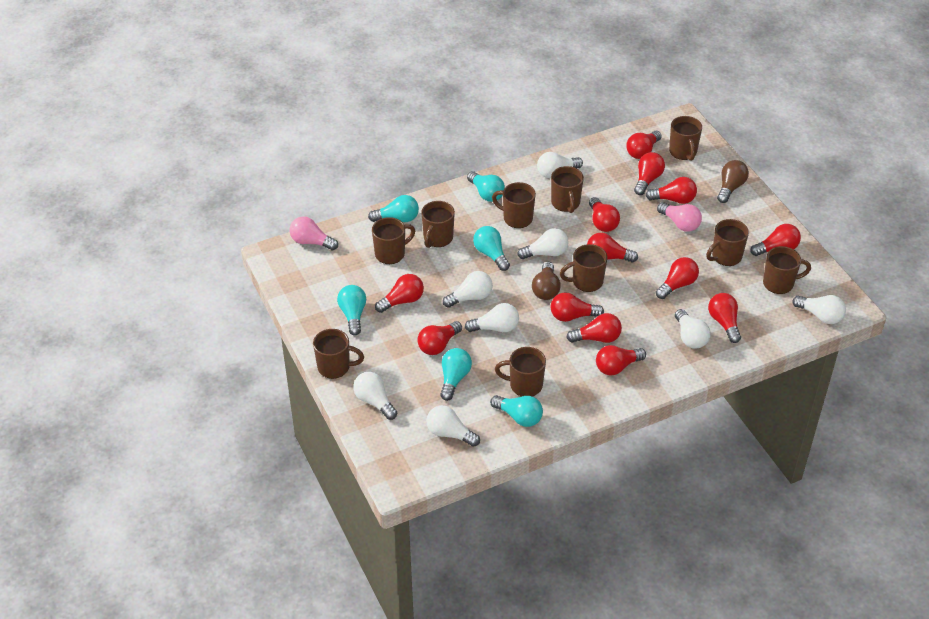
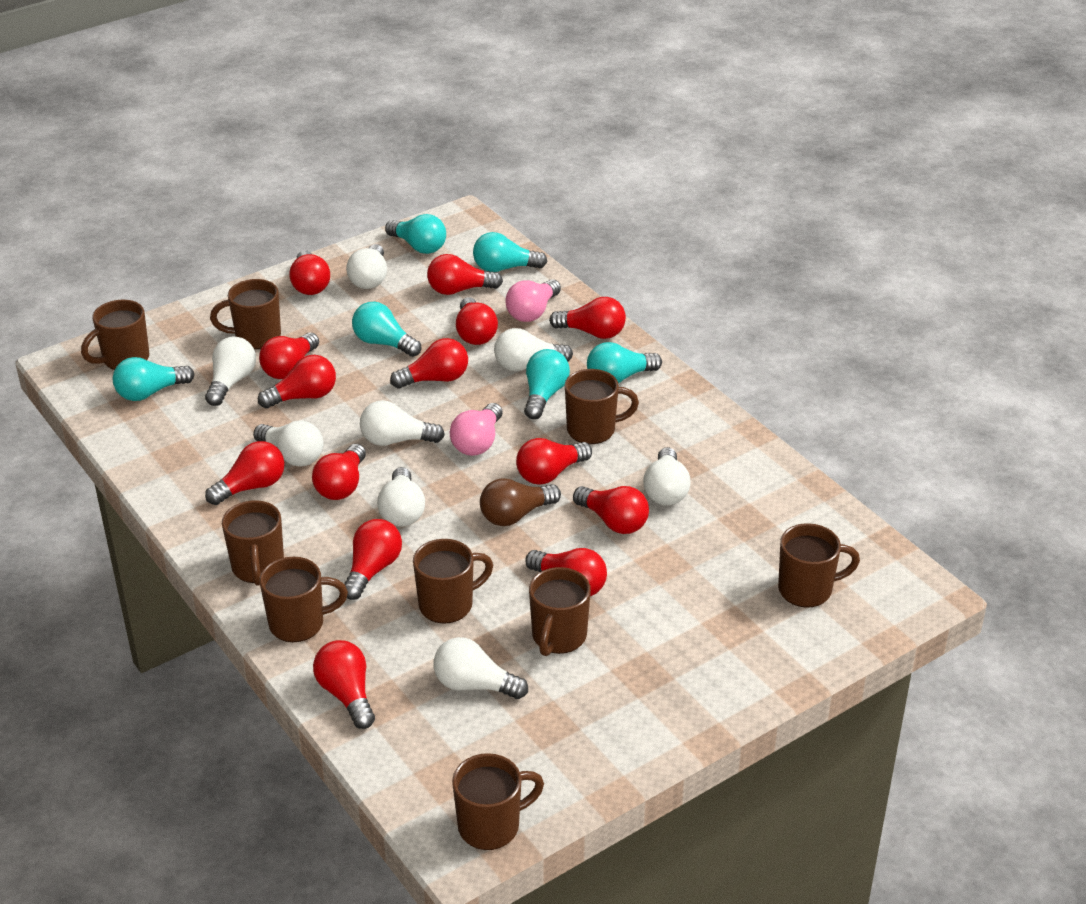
brown light bulb: 2 -> 1
brown mug: 10 -> 9
red light bulb: 13 -> 14

